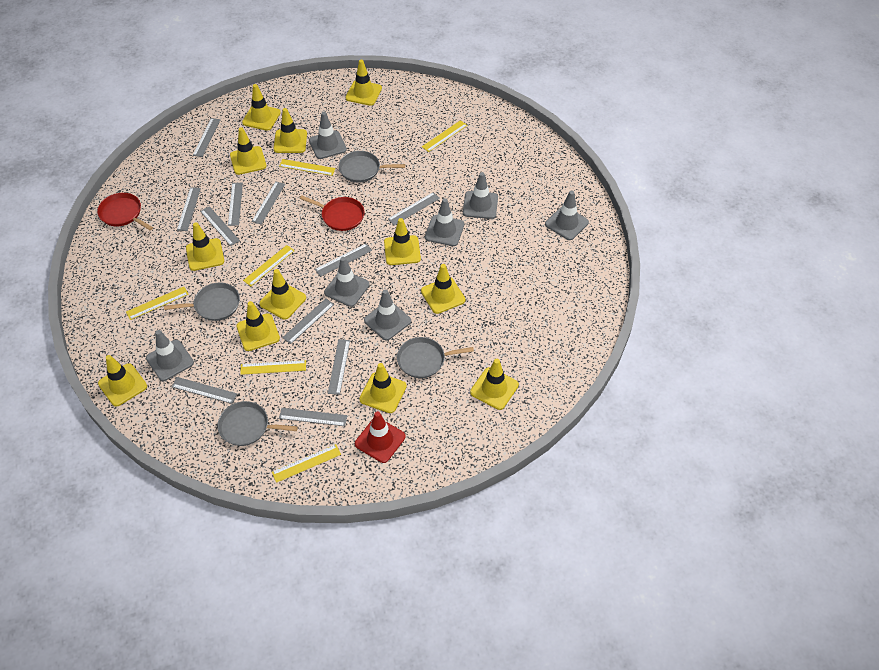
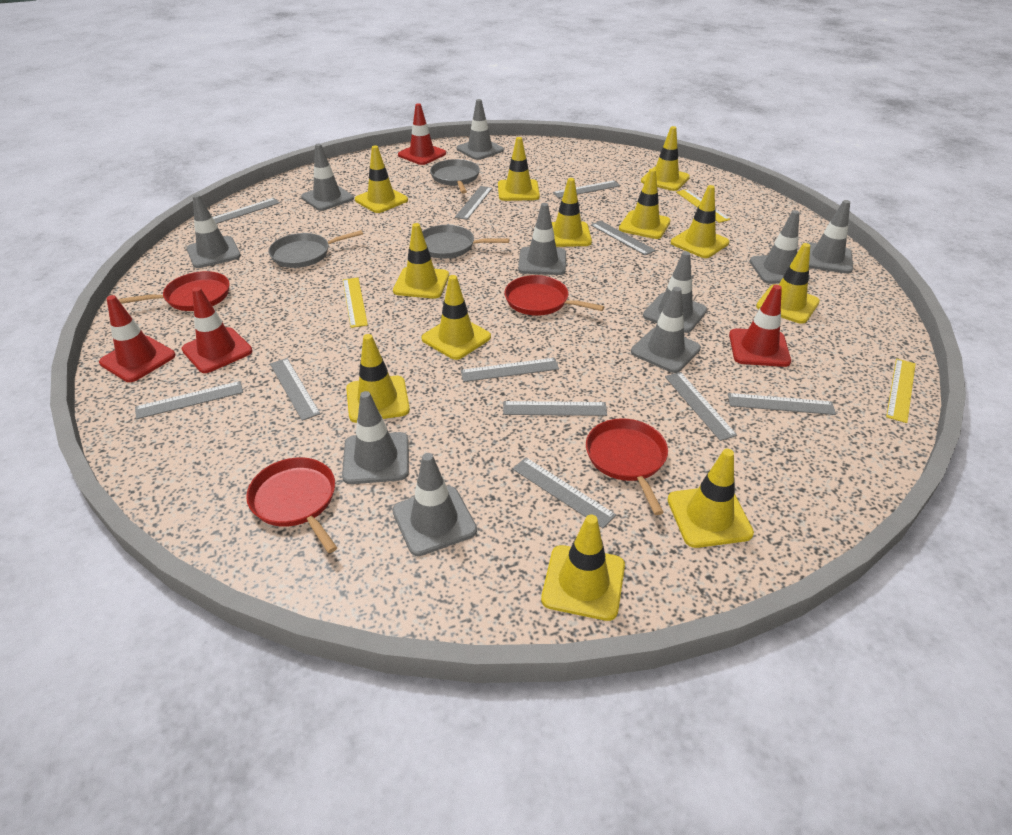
grey pan: 4 -> 3
grey traffic cone: 7 -> 10
red pan: 2 -> 4
red traffic cone: 1 -> 4
yellow ruler: 6 -> 3

